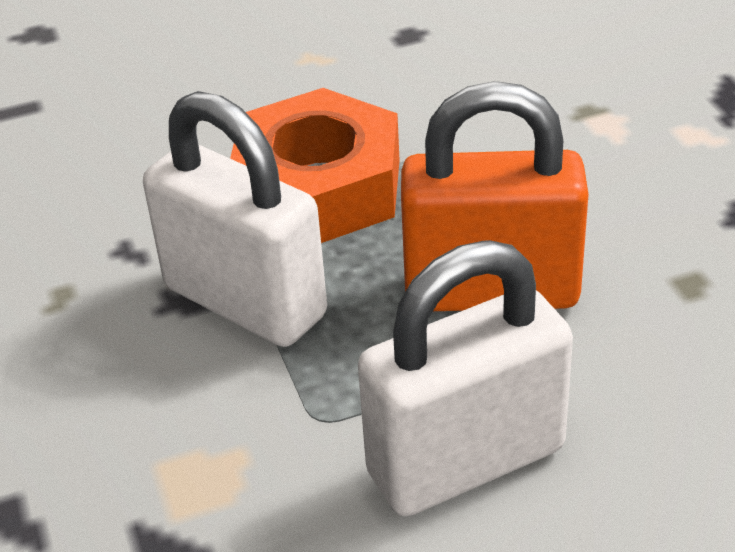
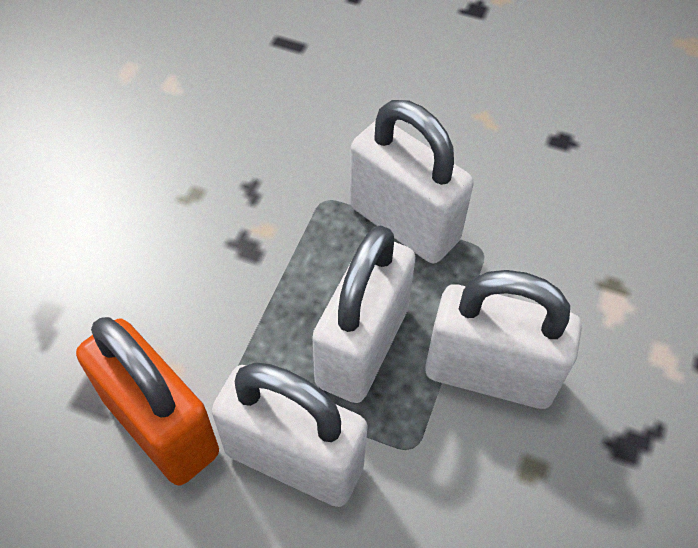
orange nut: 1 -> 0
white padlock: 2 -> 4

